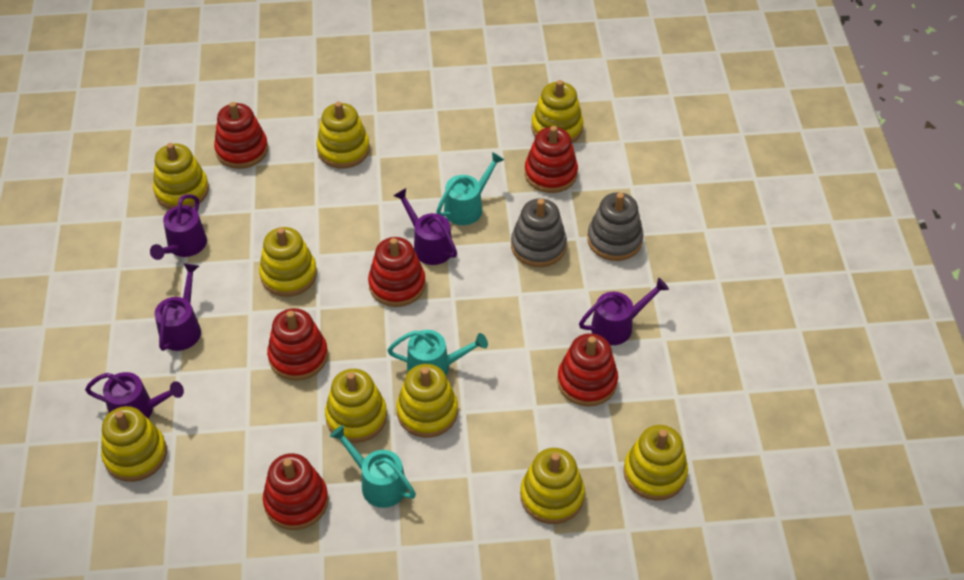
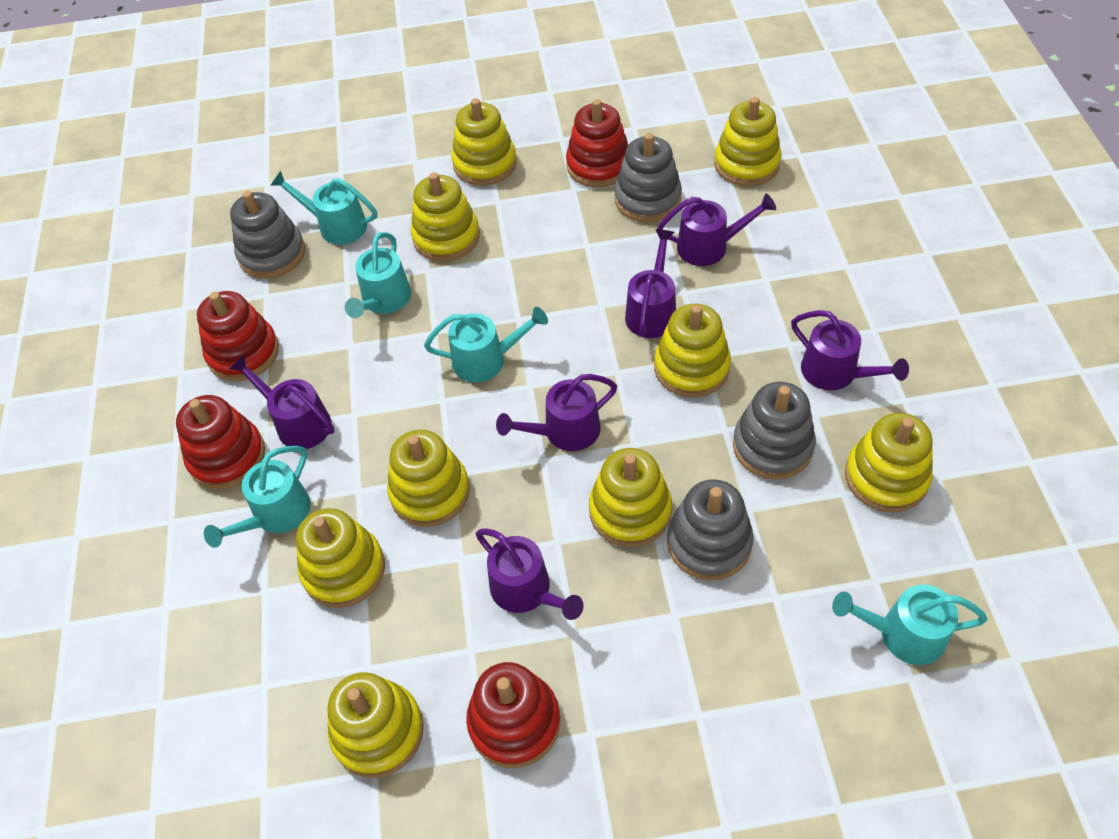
grey stacking toy: 2 -> 4
purple watering can: 5 -> 6
red stacking toy: 6 -> 4
turquoise watering can: 3 -> 5

